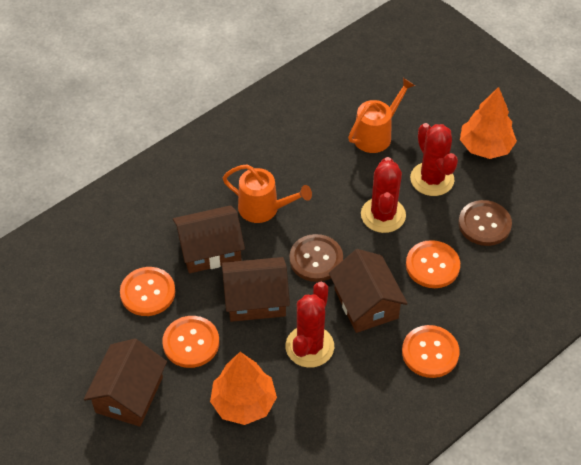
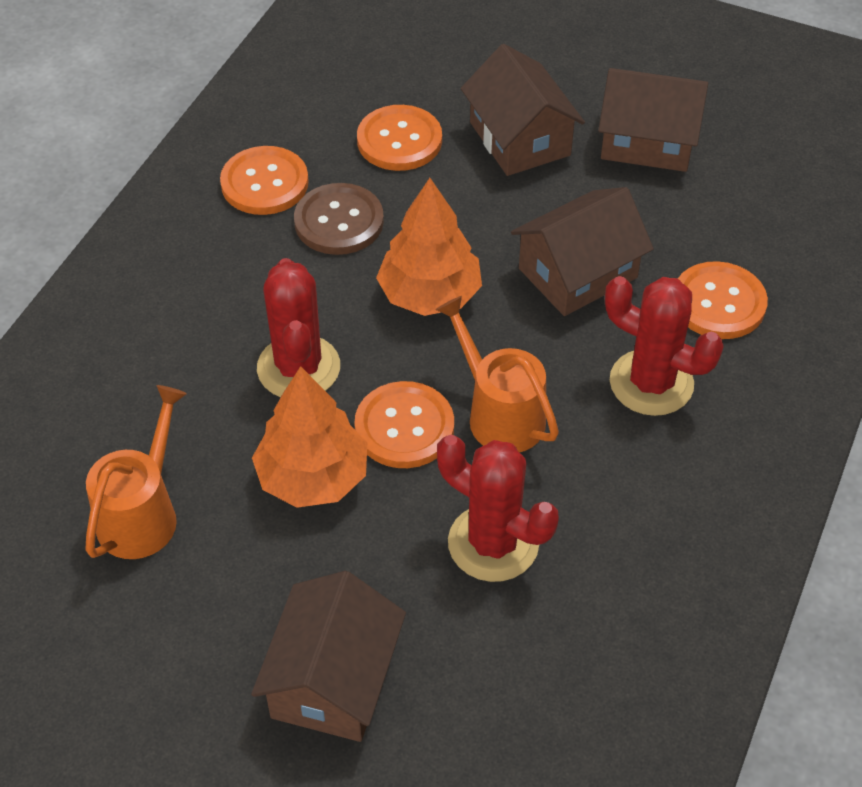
brown button: 2 -> 1

